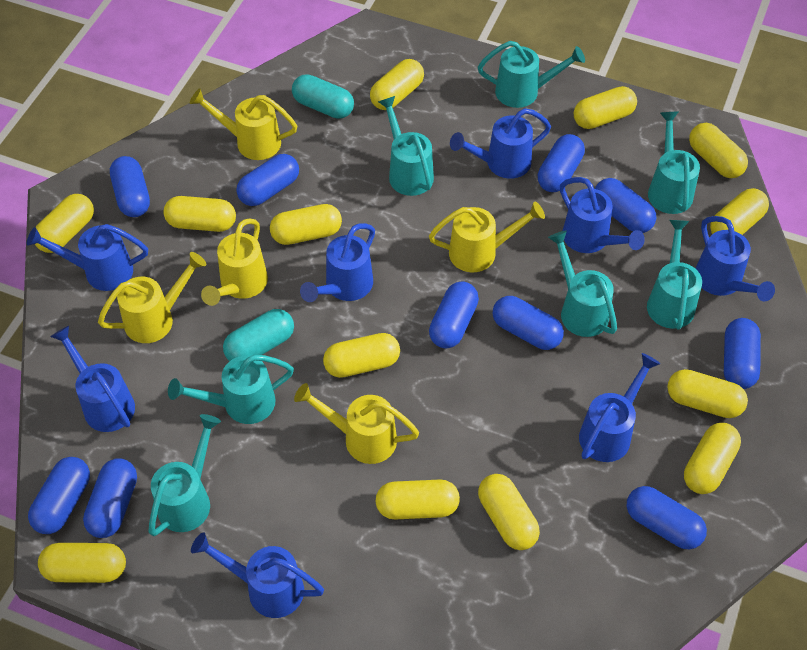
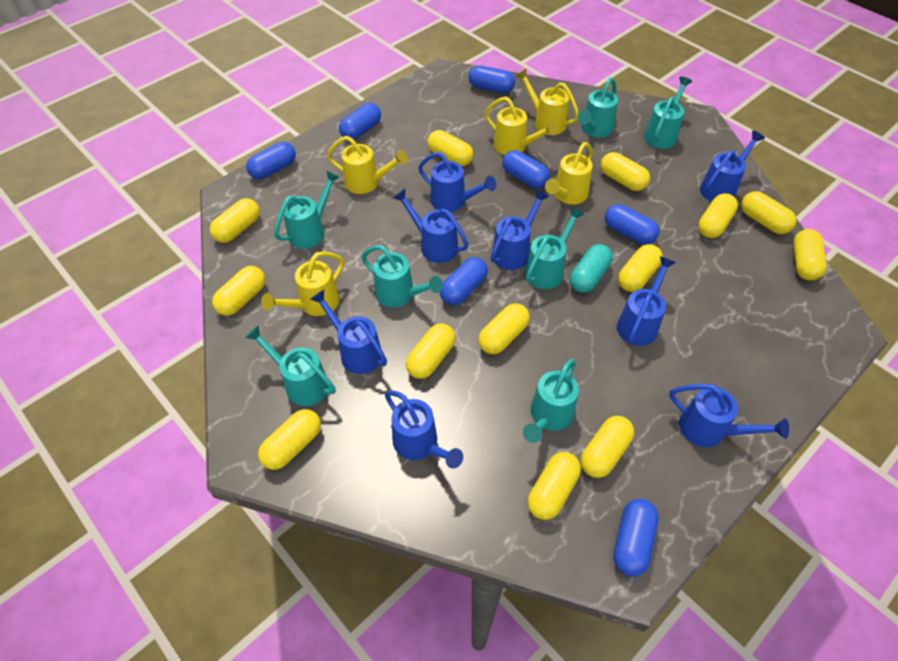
blue capsule: 10 -> 7
turquoise capsule: 2 -> 1

